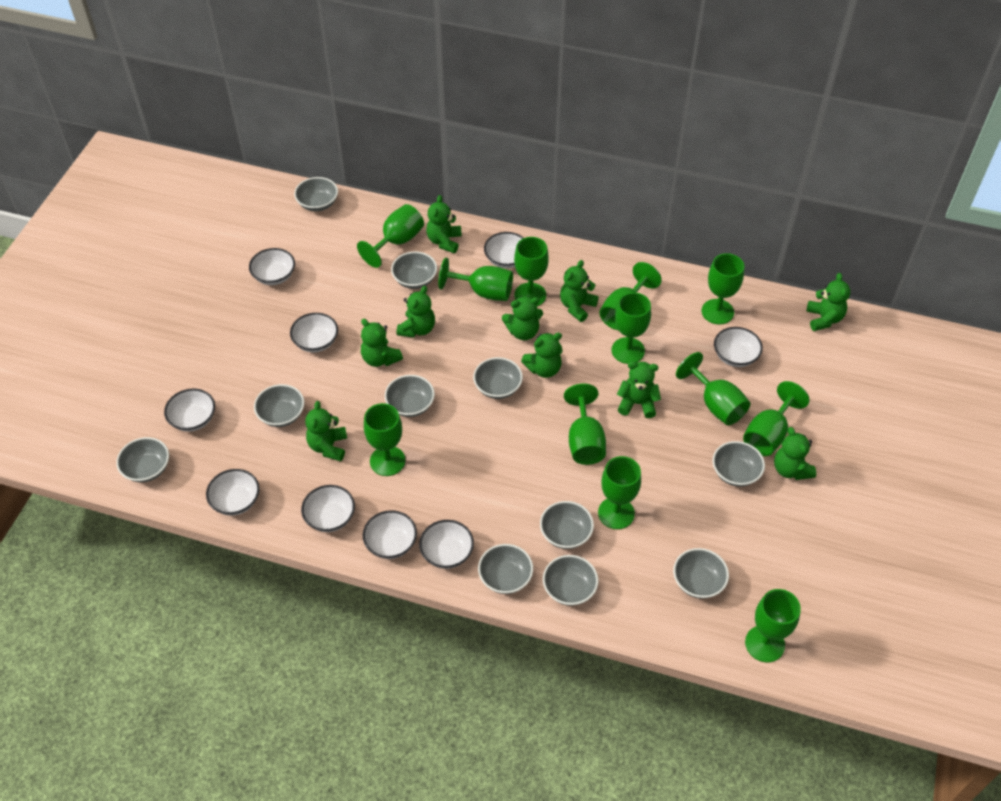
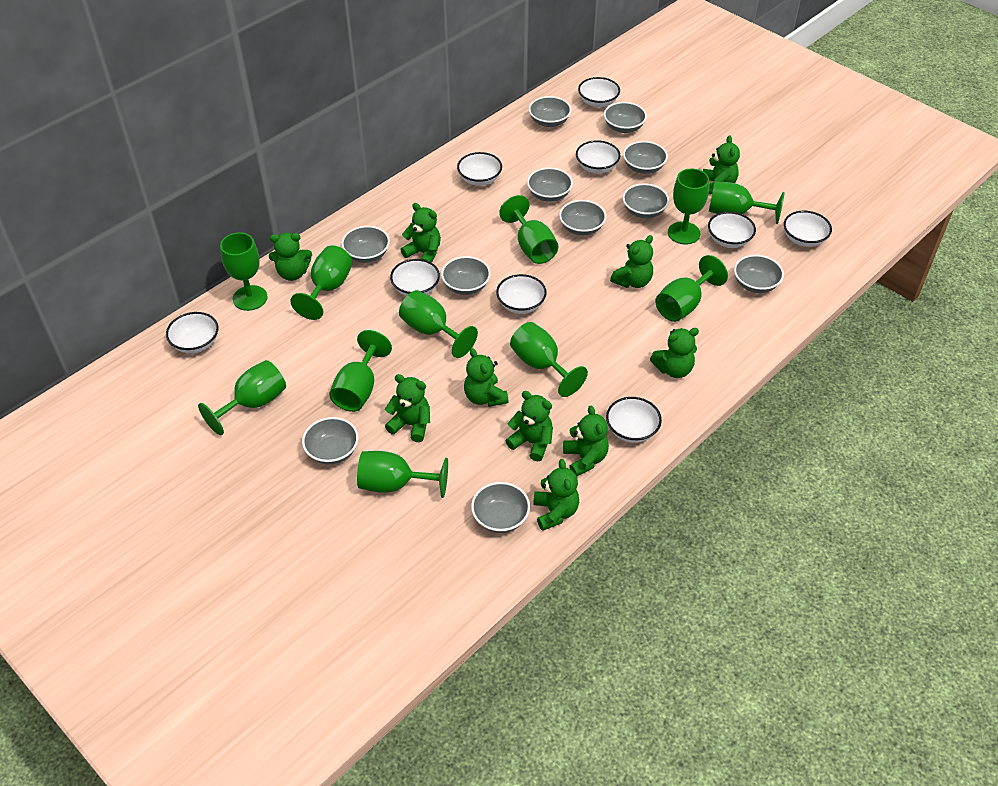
green goblet: 12 -> 11

